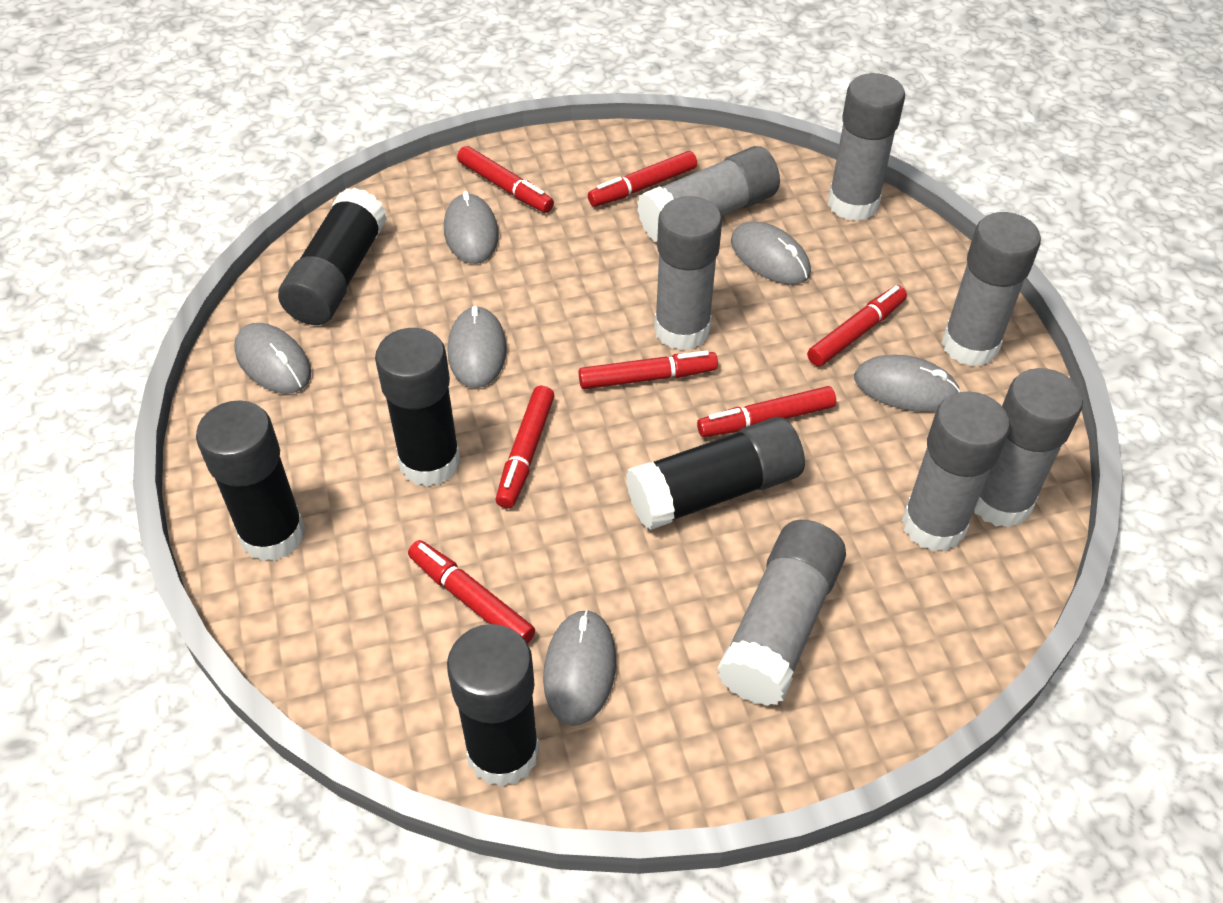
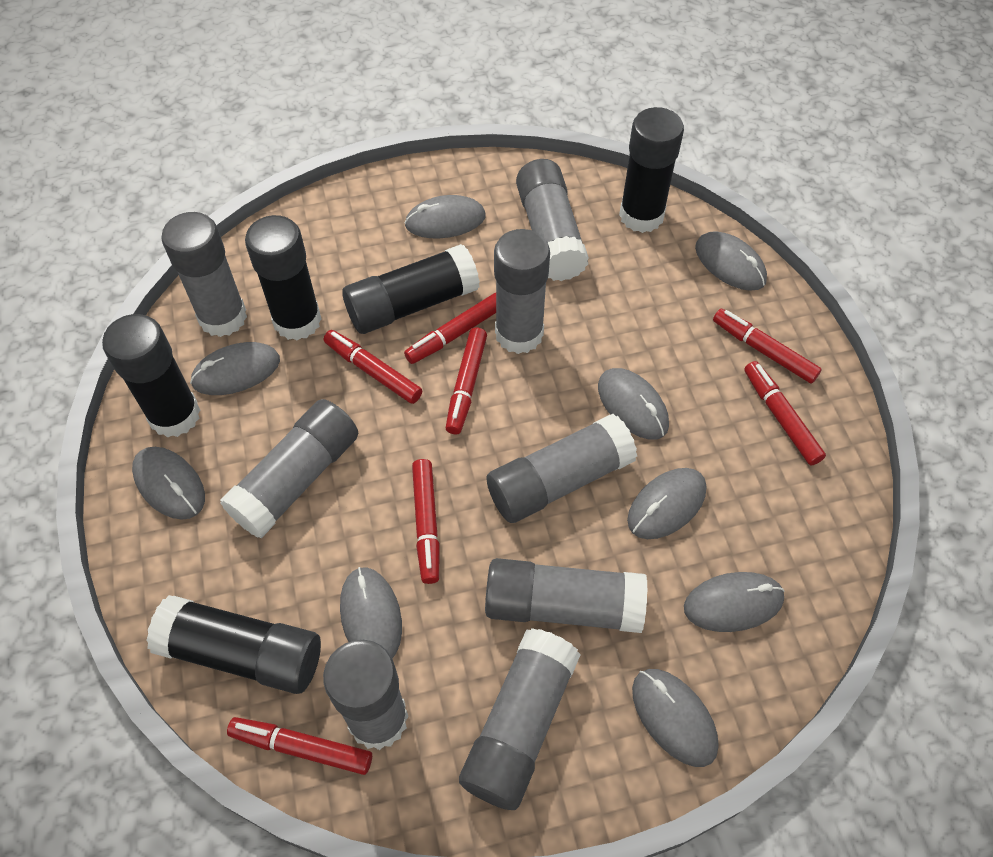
grey glue stick: 7 -> 8
grey mouse: 6 -> 9

